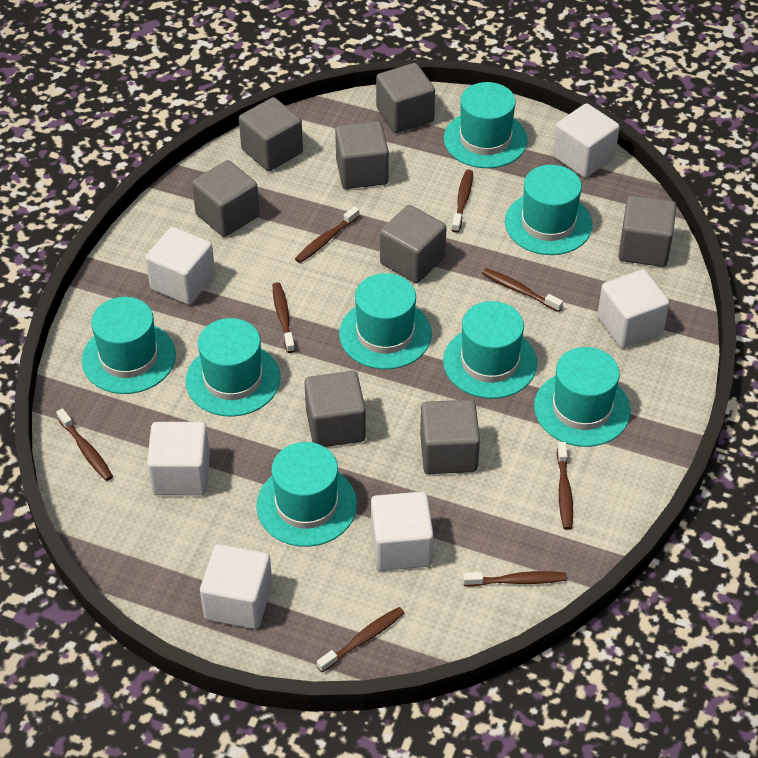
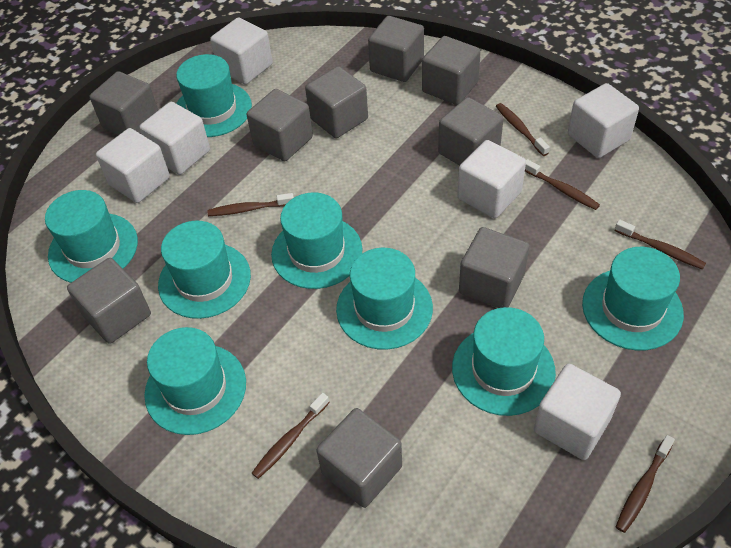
brown toothbrush: 8 -> 6
grey cube: 8 -> 9

